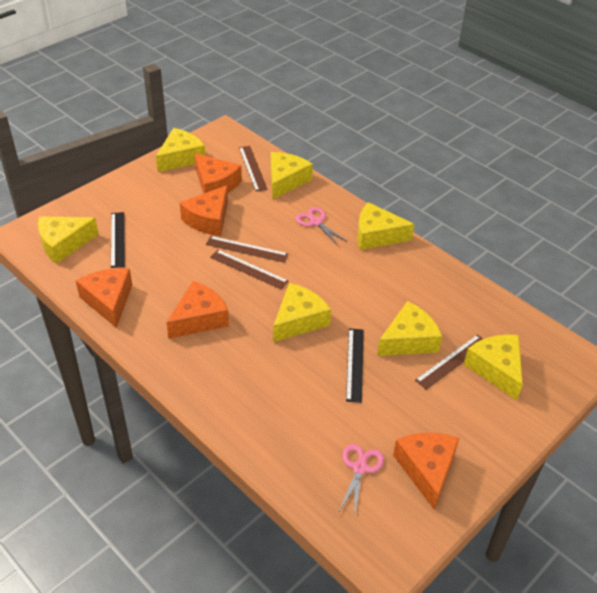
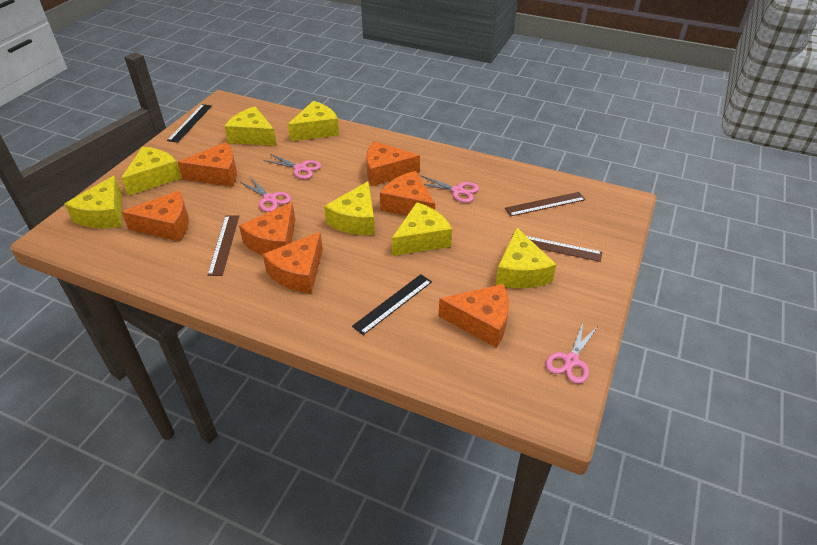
brown ruler: 4 -> 3
orange cheese: 5 -> 7
pink scissors: 2 -> 4

